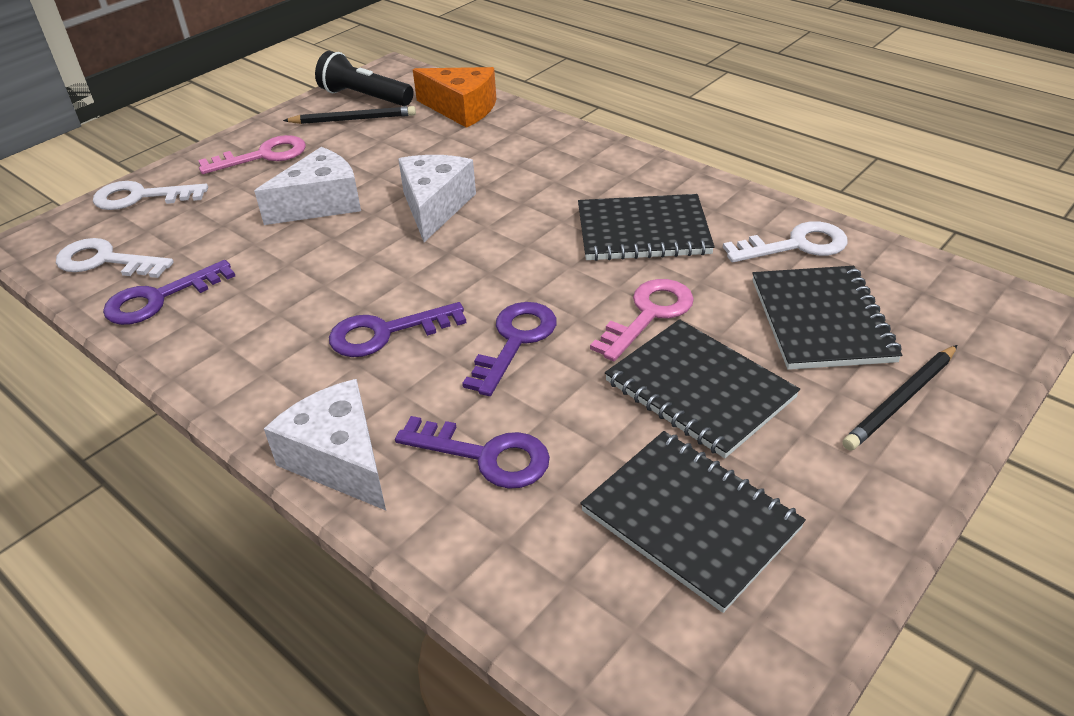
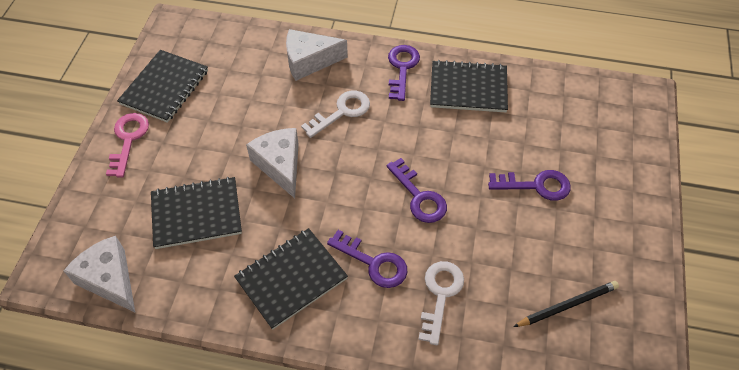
black flashlight: 1 -> 0
black pencil: 2 -> 1
orange cheese: 1 -> 0
pink key: 2 -> 1
white key: 3 -> 2

